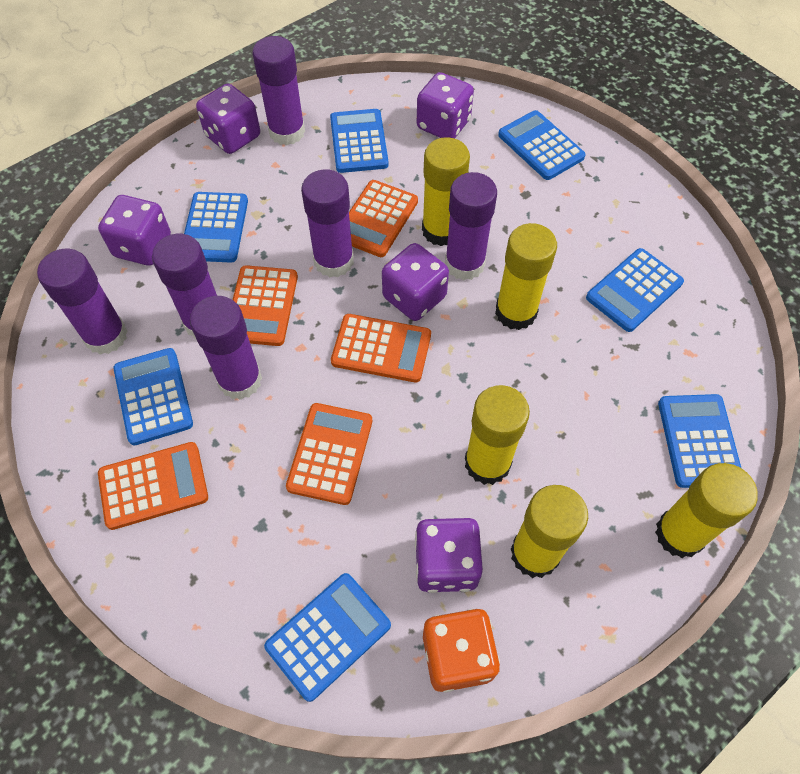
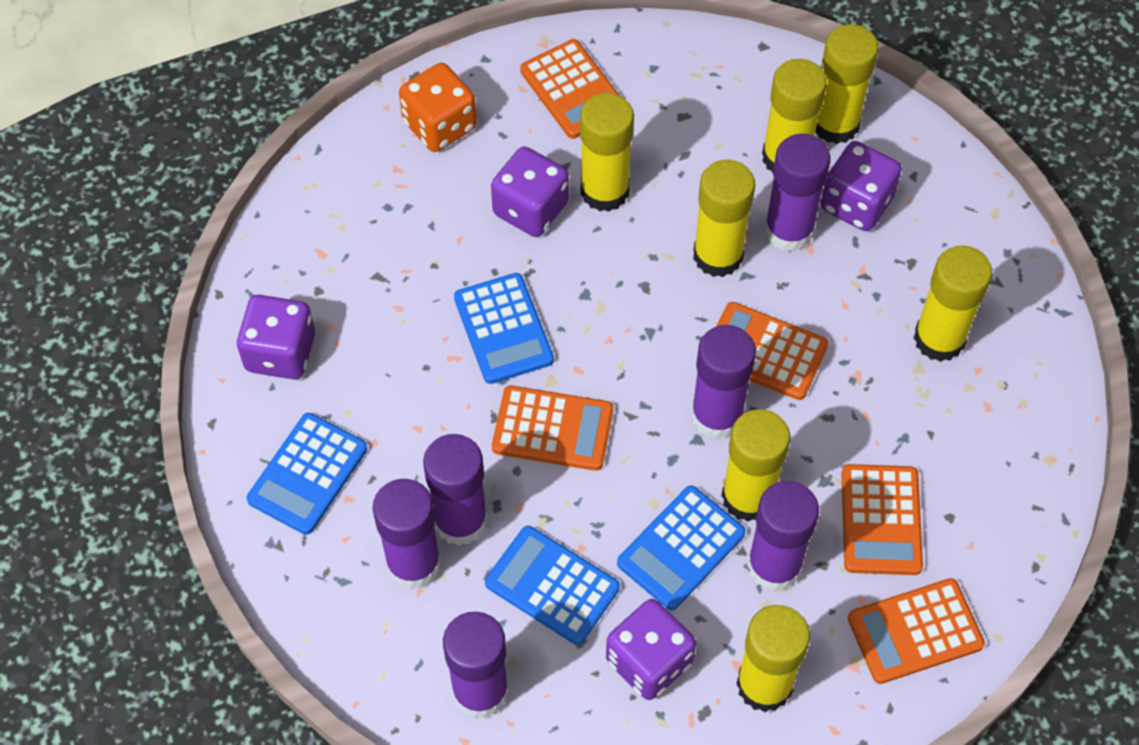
blue calculator: 7 -> 4
purple dice: 5 -> 4
yellow glue stick: 5 -> 7

